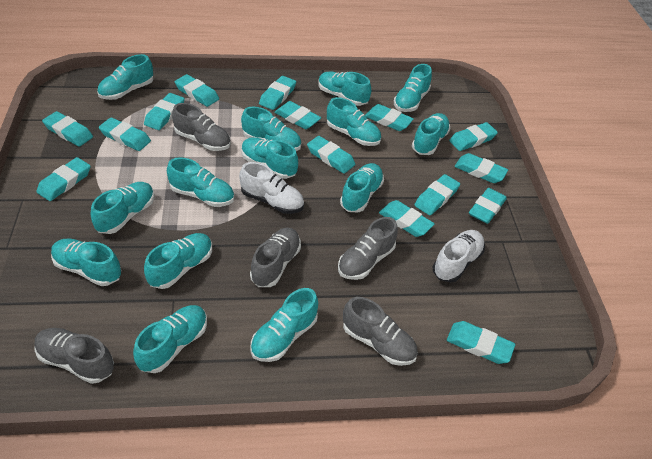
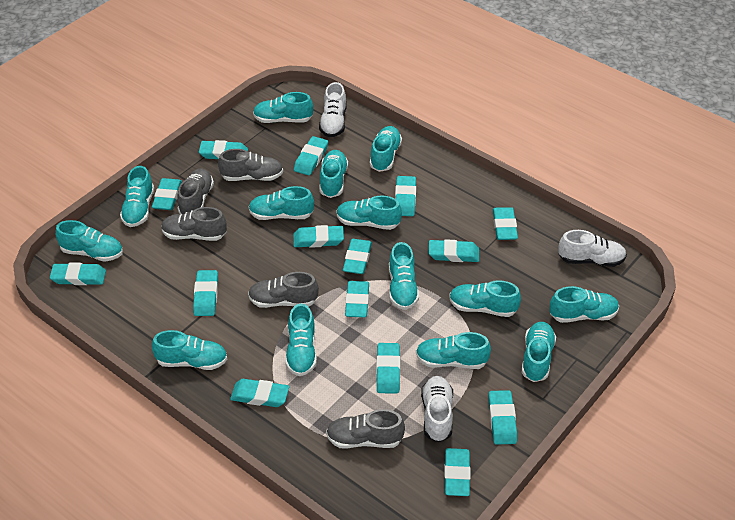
white shoe: 2 -> 3

